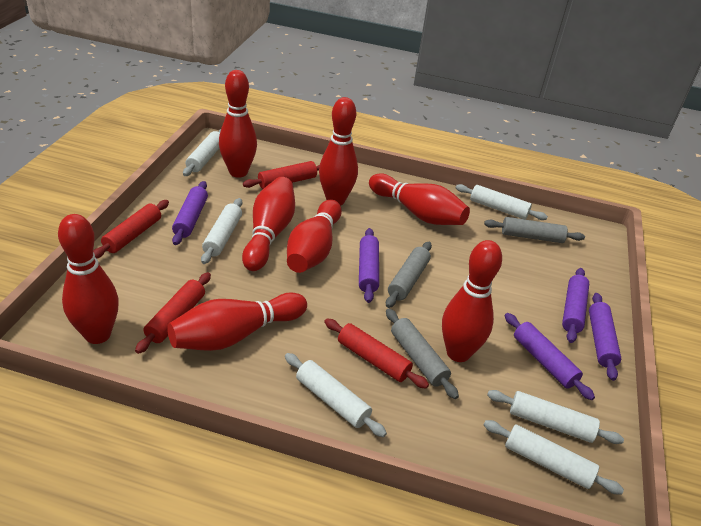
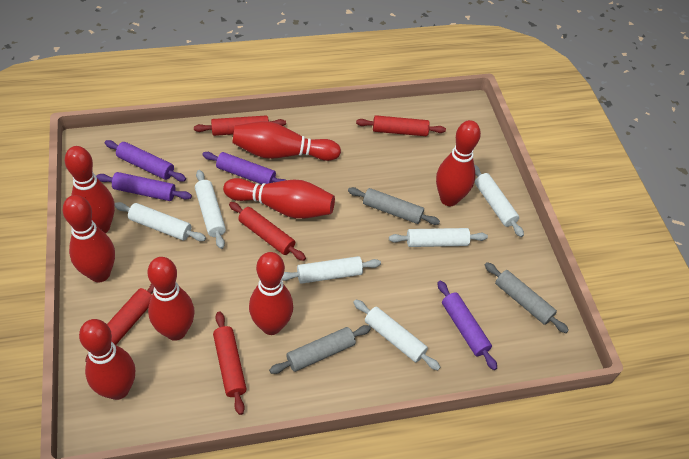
purple rolling pin: 5 -> 4
red rolling pin: 4 -> 5

